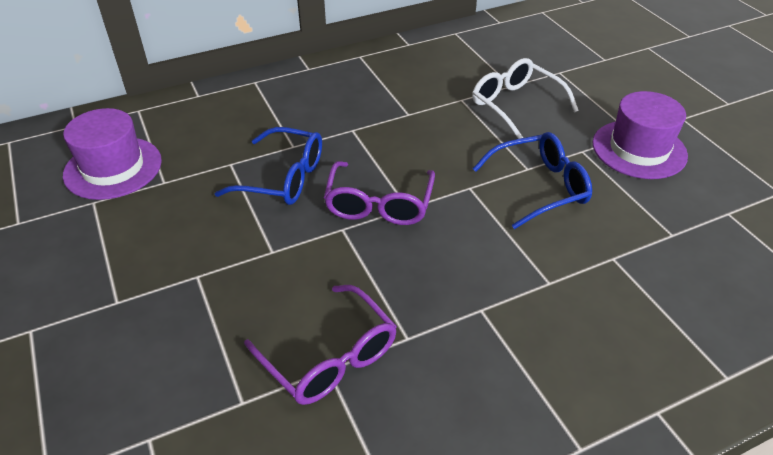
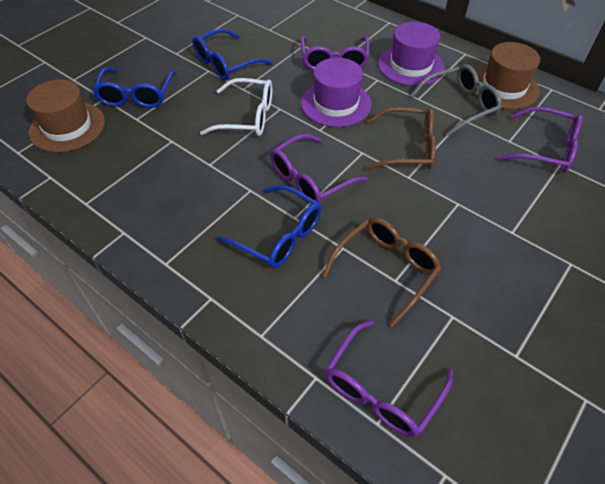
blue glasses: 2 -> 3
brown glasses: 0 -> 2
brown hat: 0 -> 2
grey glasses: 0 -> 1
purple glasses: 2 -> 4

